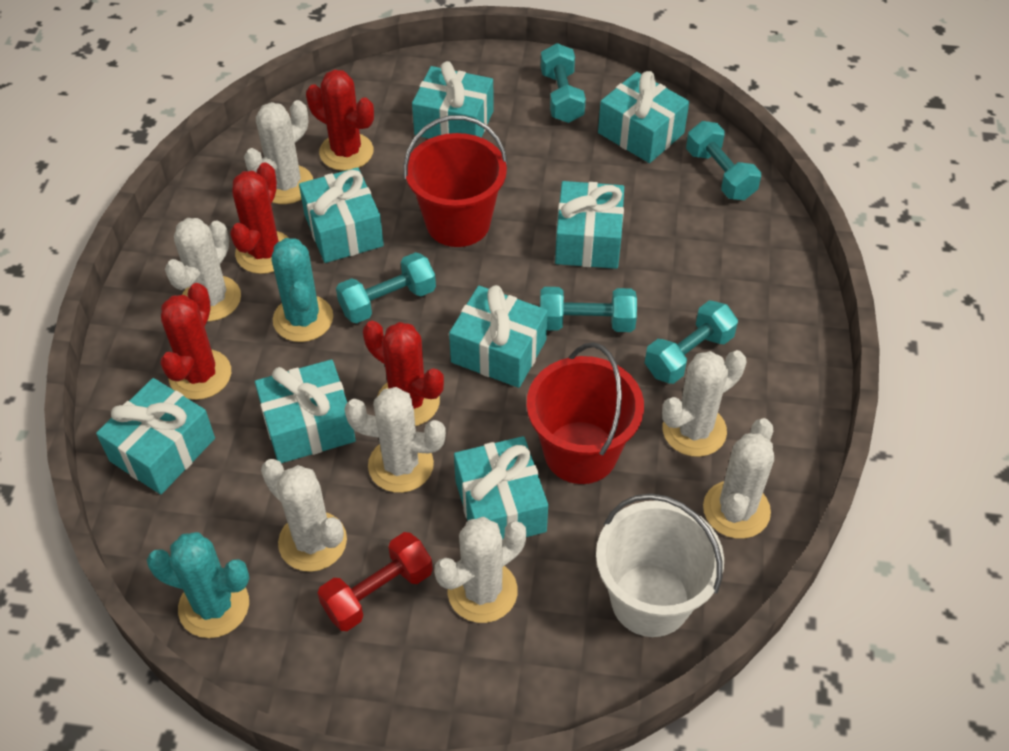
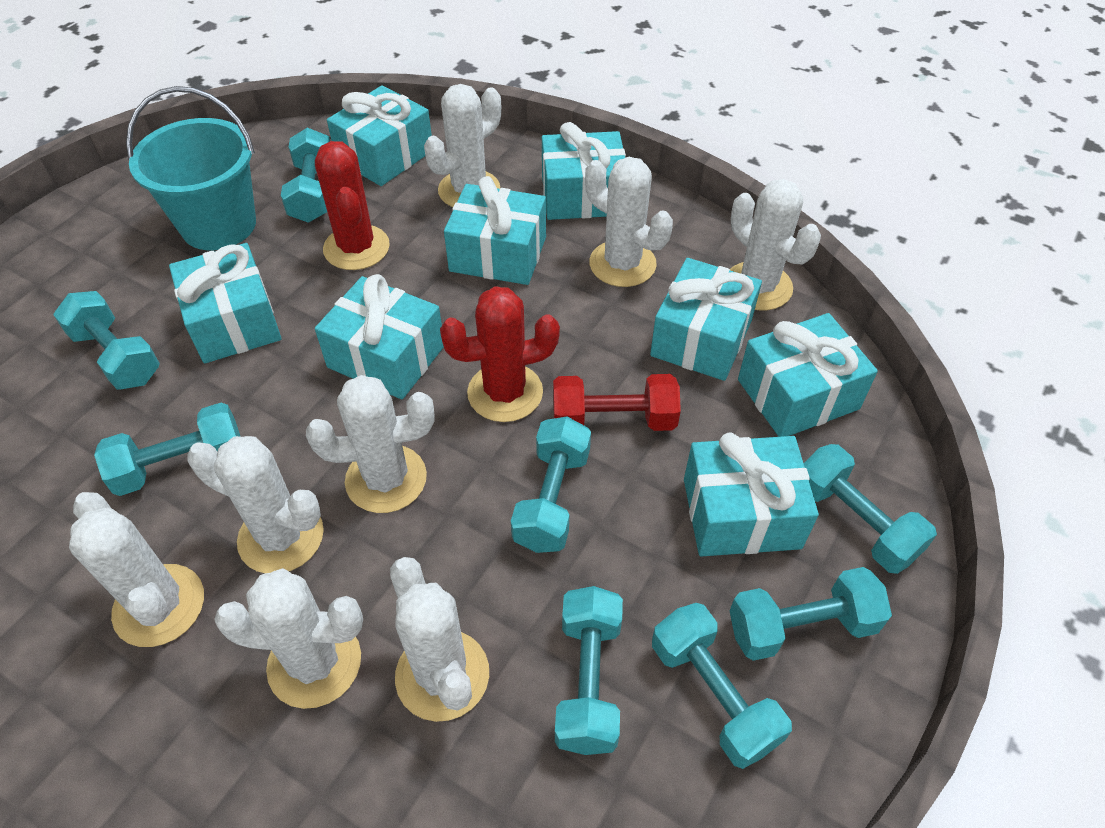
red bucket: 2 -> 0
red cactus: 4 -> 2
turquoise bucket: 0 -> 1
turquoise cactus: 2 -> 0
turquoise dumbbell: 5 -> 8
white bucket: 1 -> 0
white cactus: 7 -> 8

